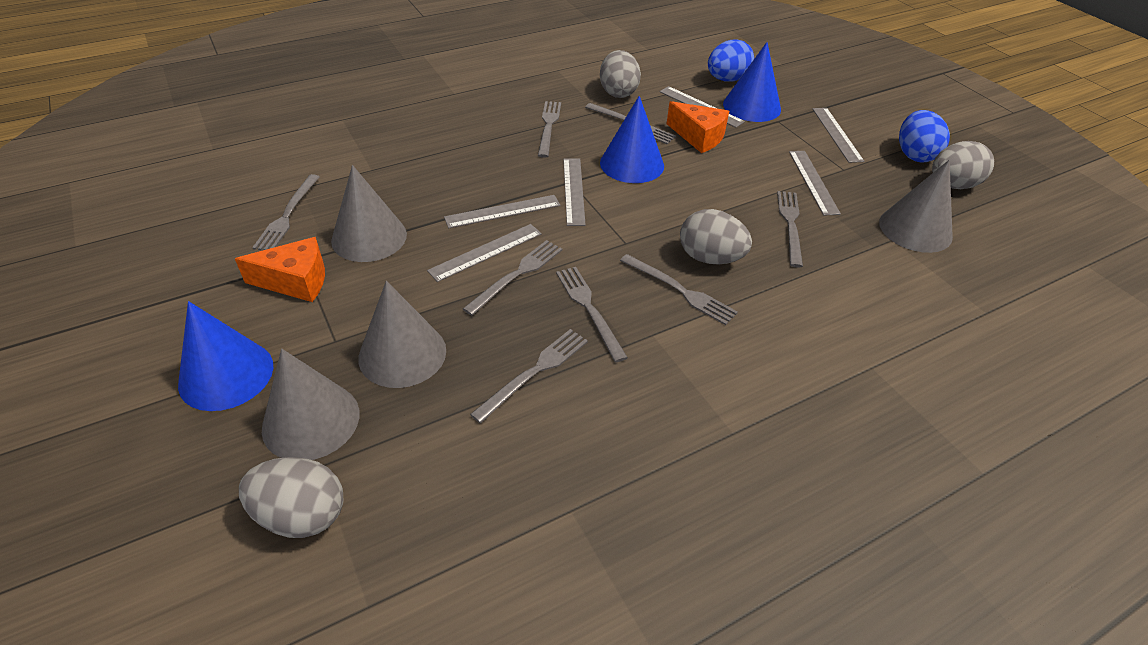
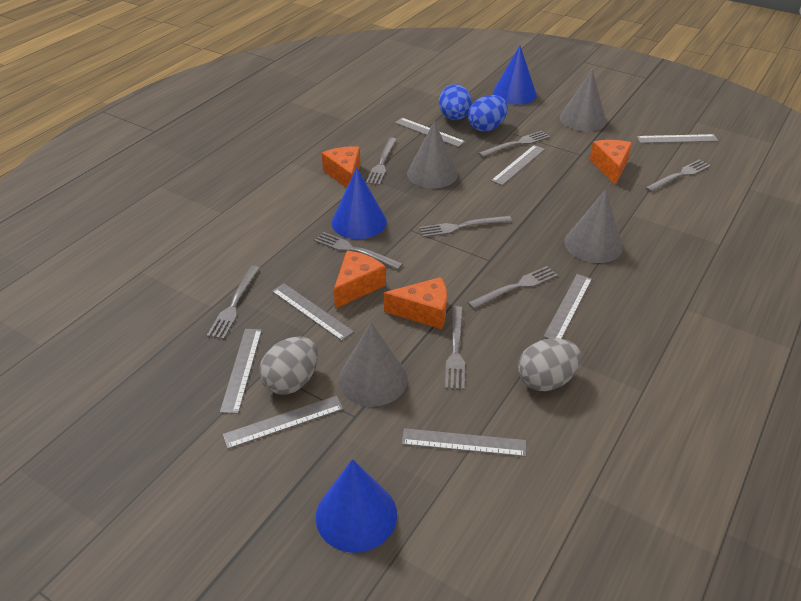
grey egg: 4 -> 2
grey ruler: 6 -> 8
orange cheese: 2 -> 4

